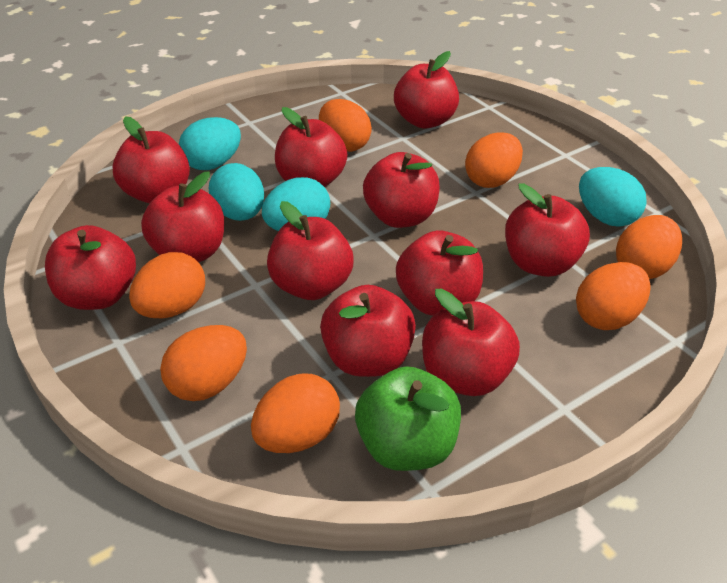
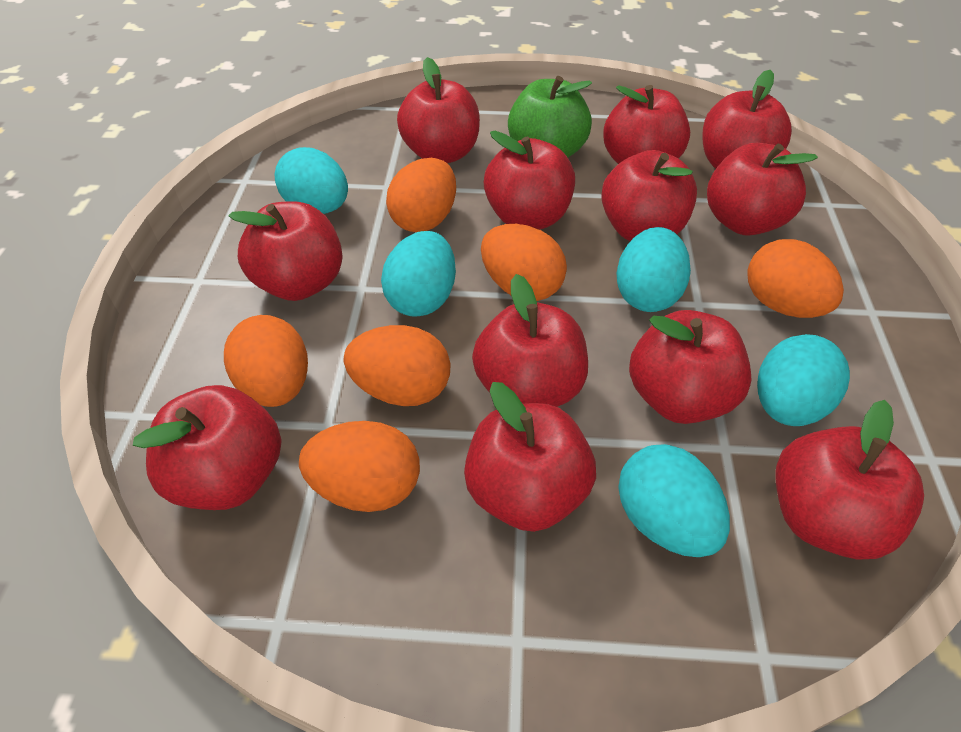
orange egg: 7 -> 6
red apple: 11 -> 12
turquoise egg: 4 -> 5

